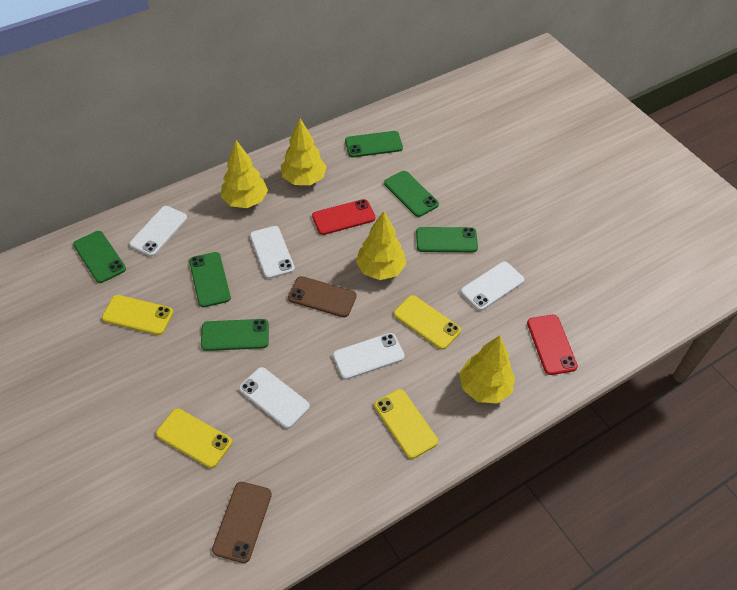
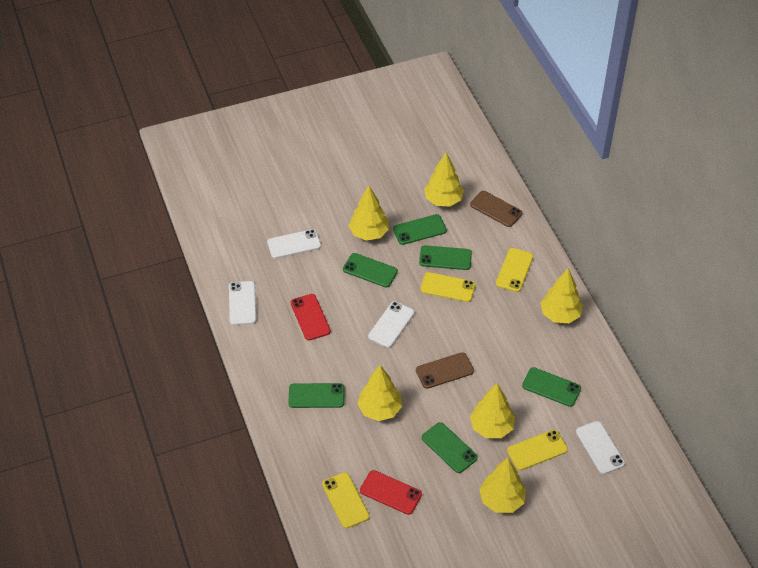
white phone: 5 -> 4
yellow tree: 4 -> 6

